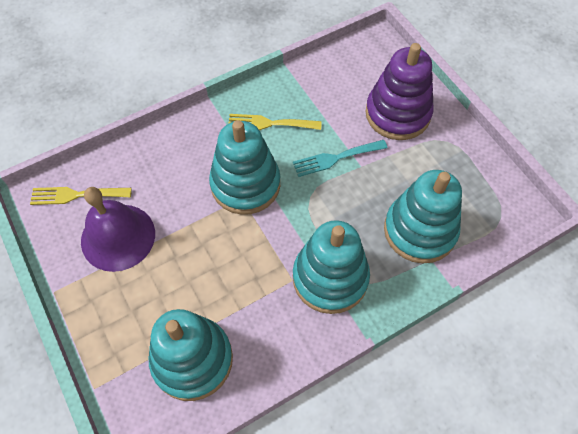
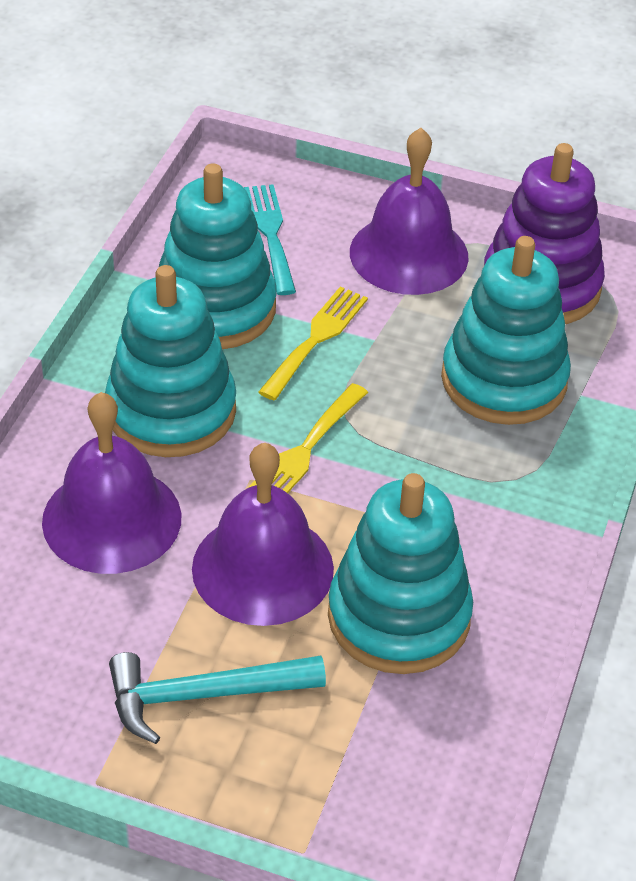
purple bell: 1 -> 3
turquoise hammer: 0 -> 1

